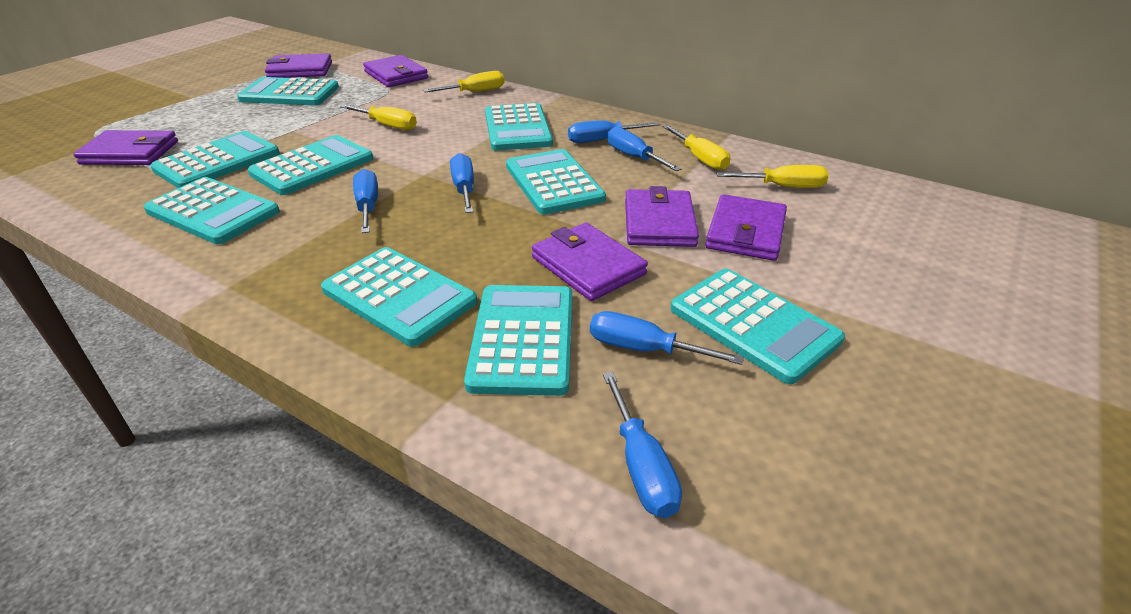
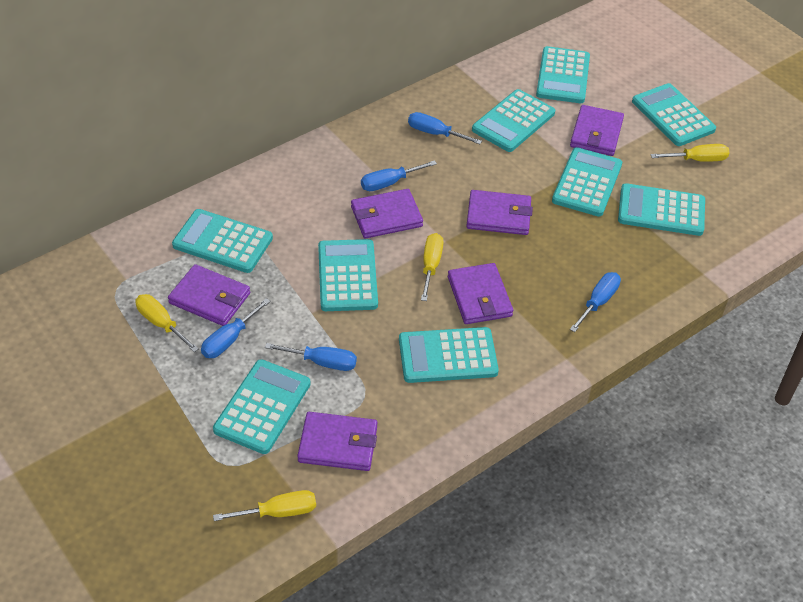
blue screwdriver: 6 -> 5

